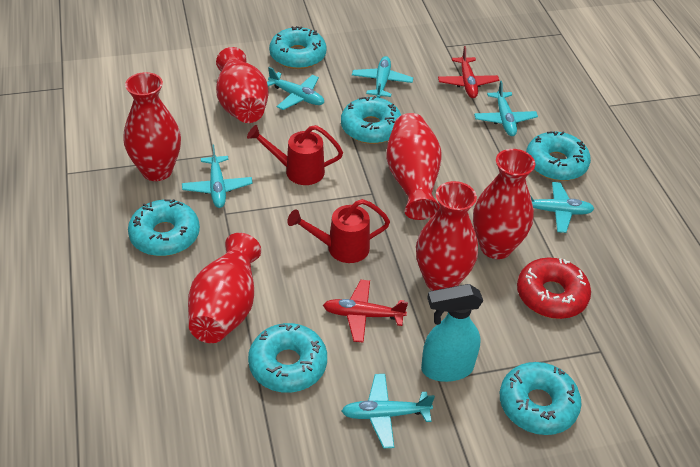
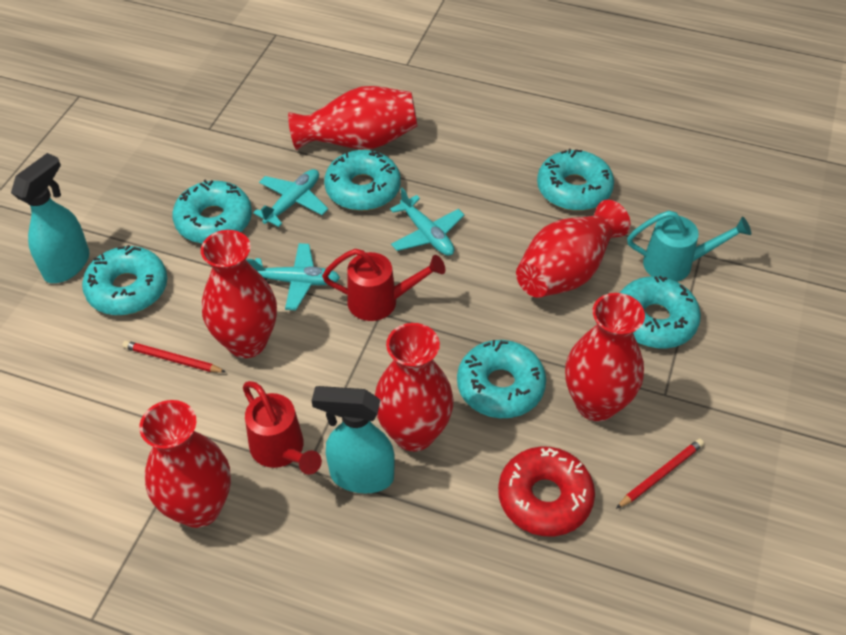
red pencil: 0 -> 2
red plane: 2 -> 0
turquoise plane: 6 -> 3
turquoise spray bottle: 1 -> 2
turquoise watering can: 0 -> 1

